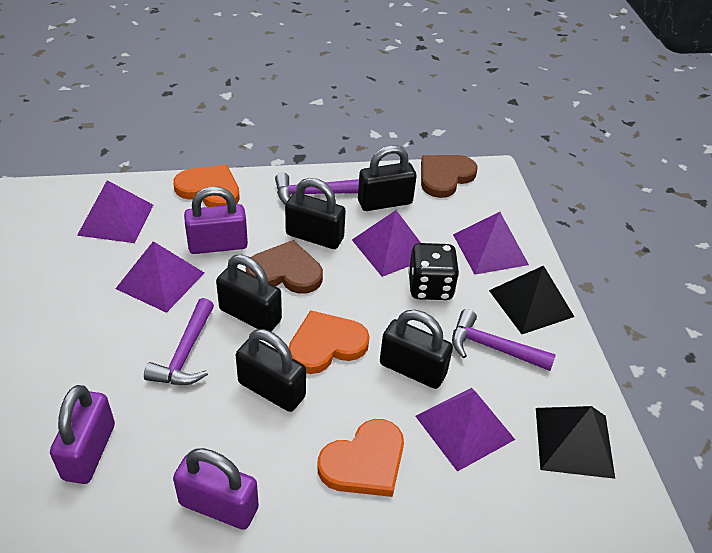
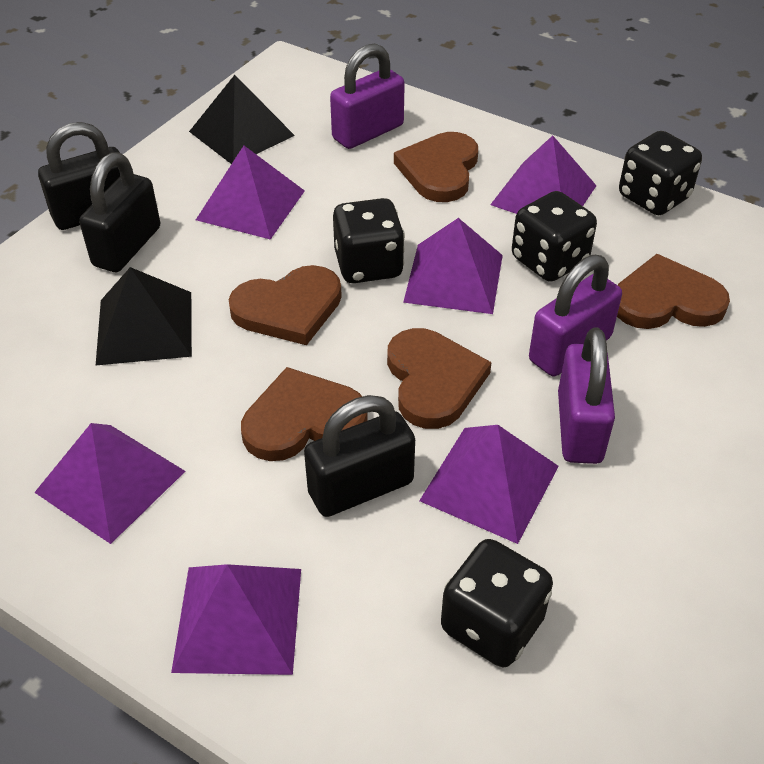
black dice: 1 -> 4
black padlock: 5 -> 3
brown heart: 2 -> 5
orange heart: 3 -> 0
purple hammer: 3 -> 0
purple pyramid: 5 -> 6

